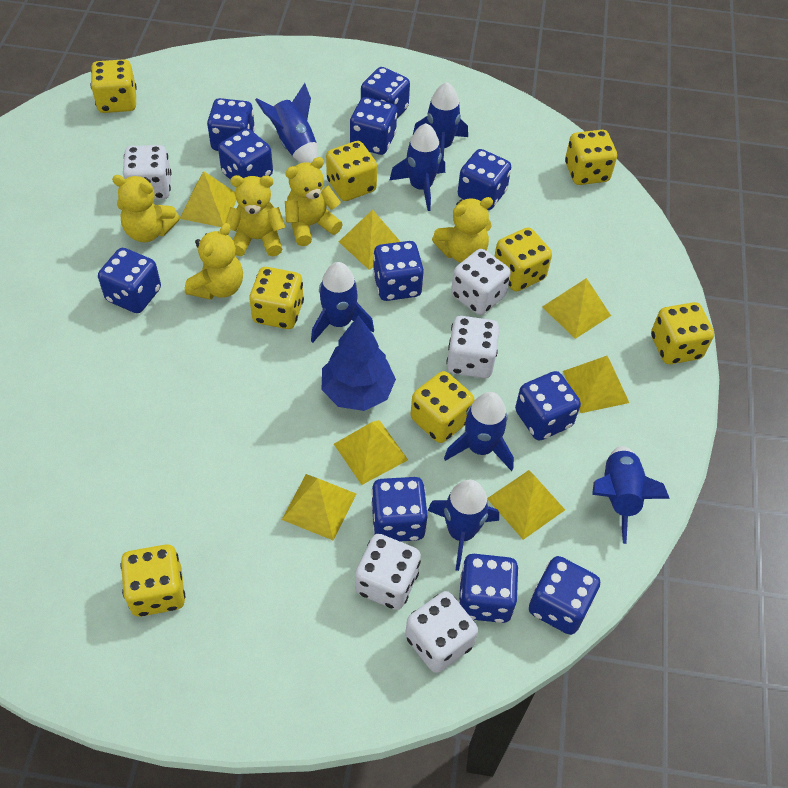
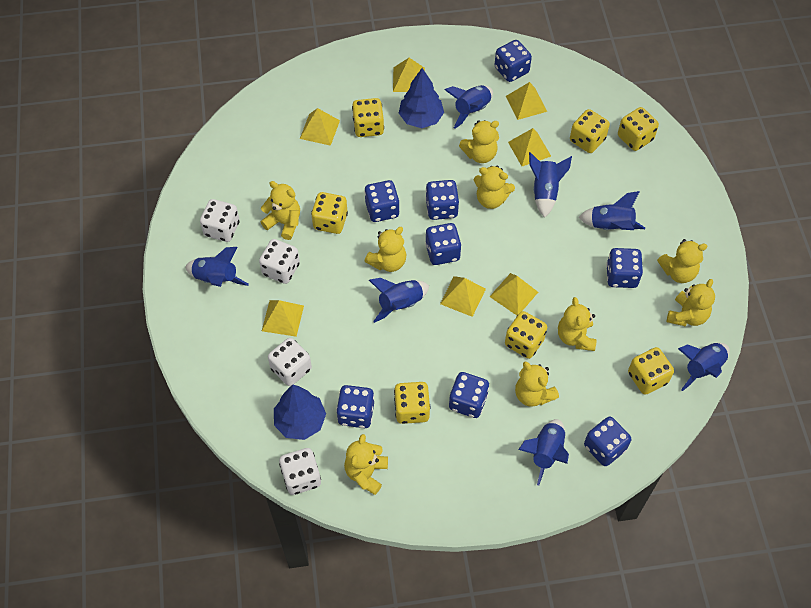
blue dice: 11 -> 8
blue tree: 1 -> 2
white dice: 5 -> 4
yellow dice: 8 -> 7
yellow teddy bear: 5 -> 9

